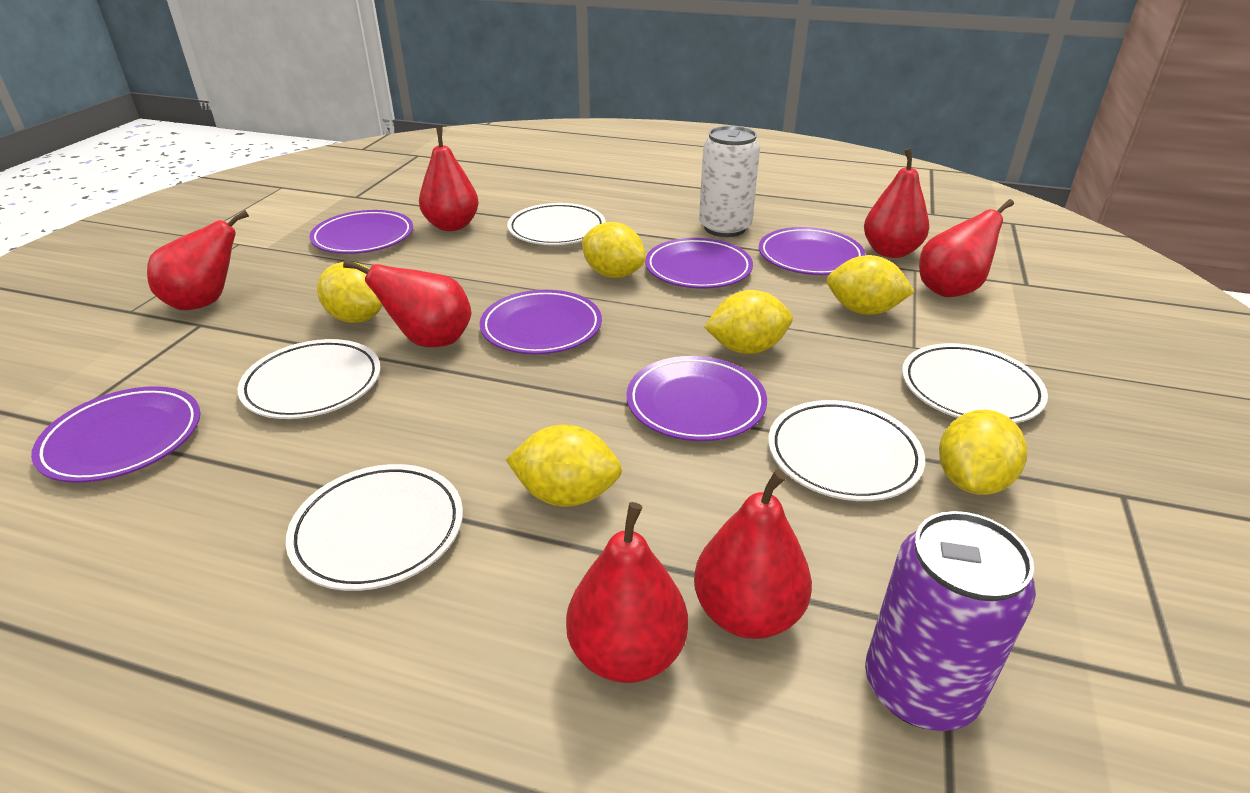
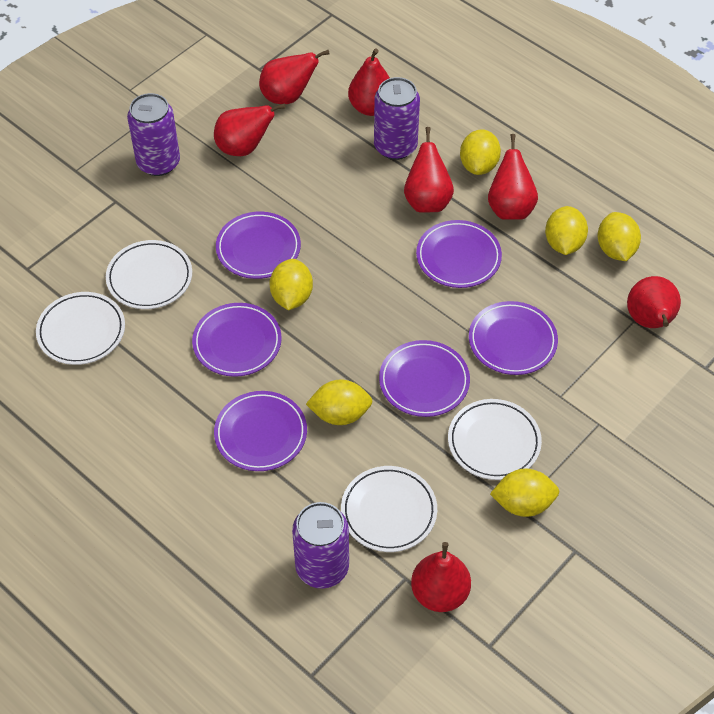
purple can: 1 -> 3
white can: 1 -> 0
white plate: 5 -> 4

